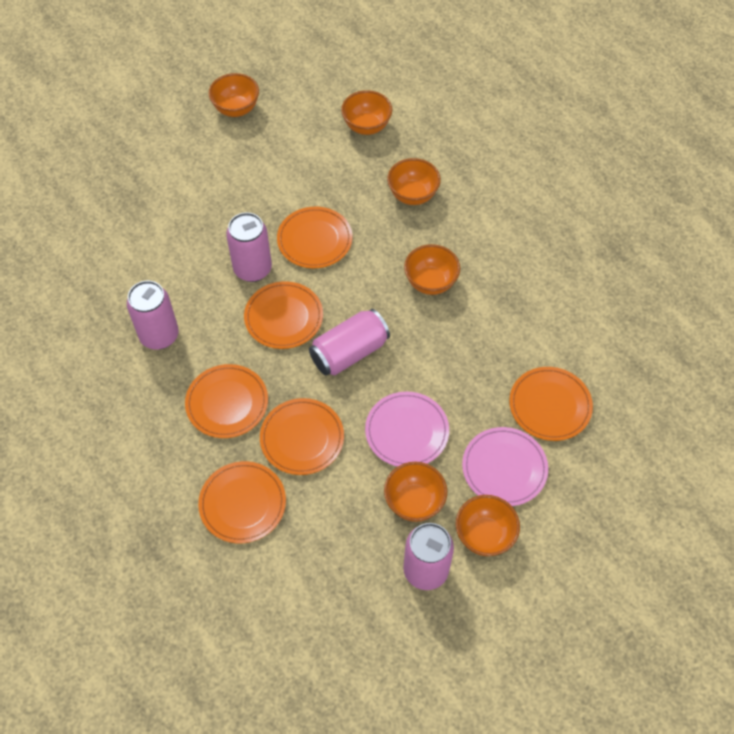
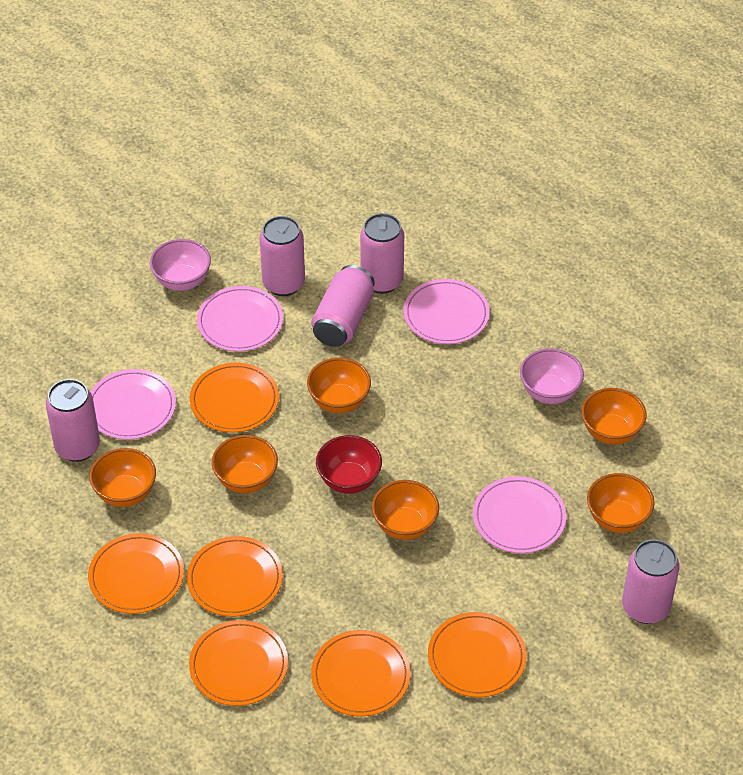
pink bowl: 0 -> 2
pink can: 4 -> 5
pink plate: 2 -> 4
red bowl: 0 -> 1

